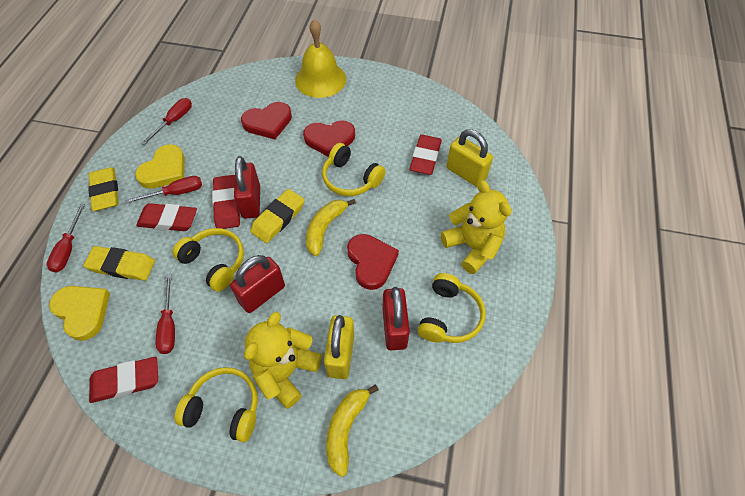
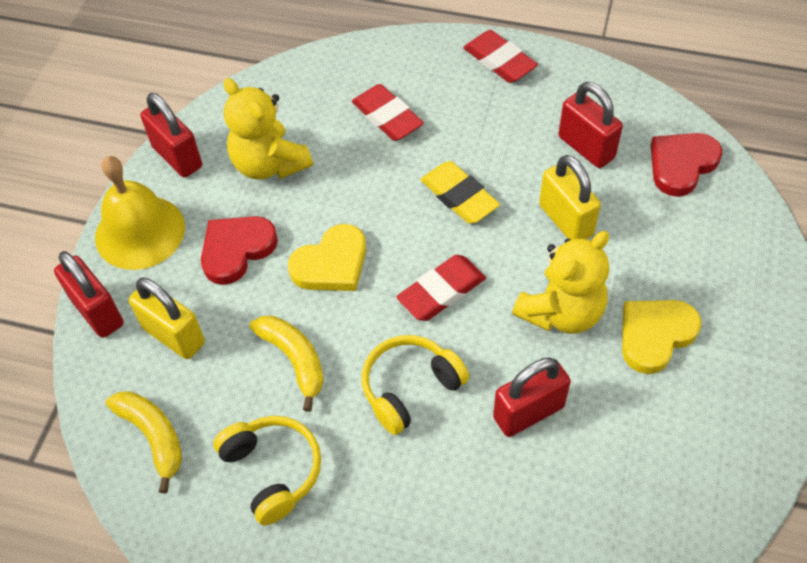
red eraser: 4 -> 3
red heart: 3 -> 2
red padlock: 3 -> 4
red screwdriver: 4 -> 0
yellow eraser: 3 -> 1
yellow headphones: 4 -> 2

